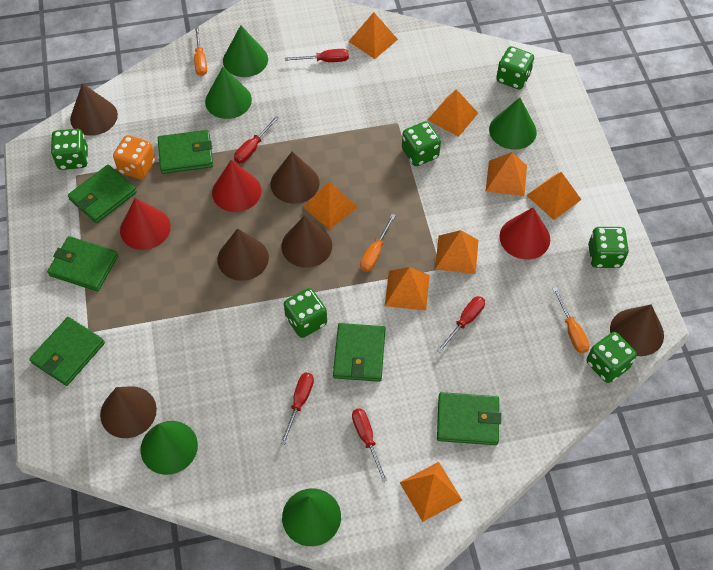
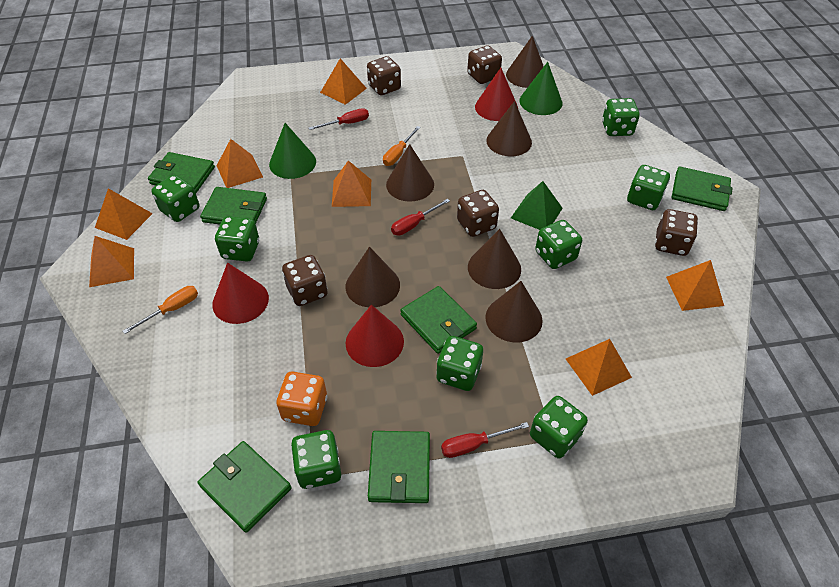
brown dice: 0 -> 5
green cone: 5 -> 2
green dice: 6 -> 8
green pyramid: 0 -> 1
orange pyramid: 8 -> 7
orange screwdriver: 3 -> 2
red screwdriver: 5 -> 3

